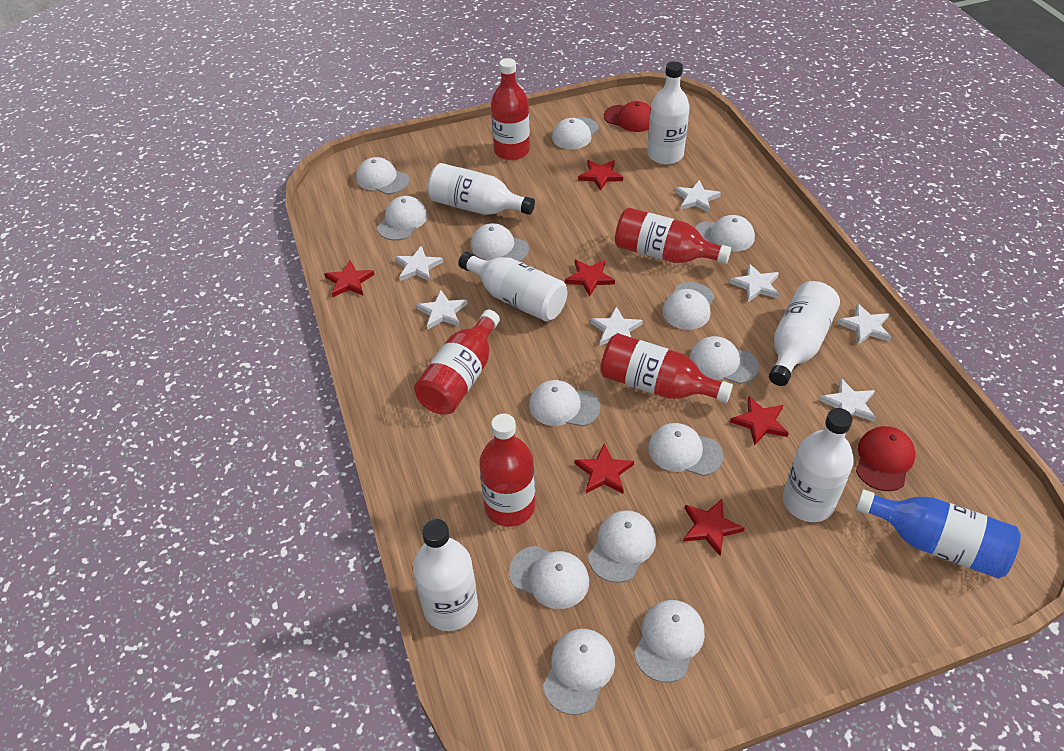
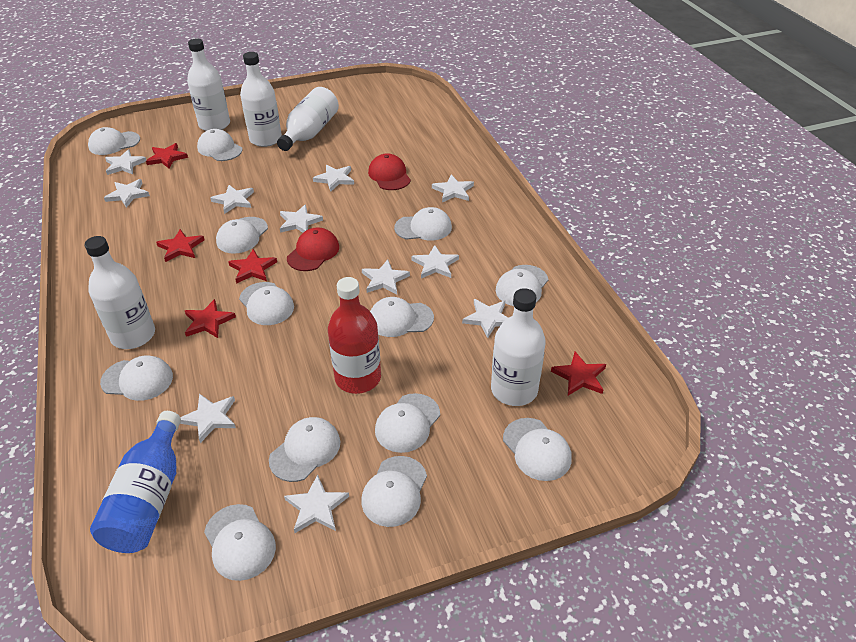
red bottle: 5 -> 1
red star: 6 -> 5
white bottle: 6 -> 5
white star: 7 -> 11

